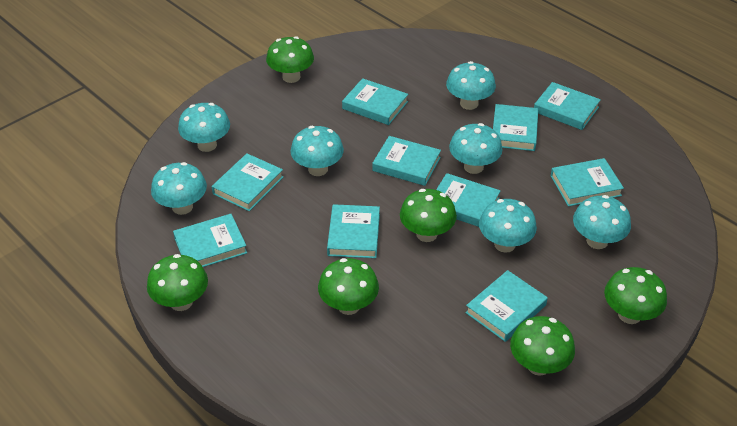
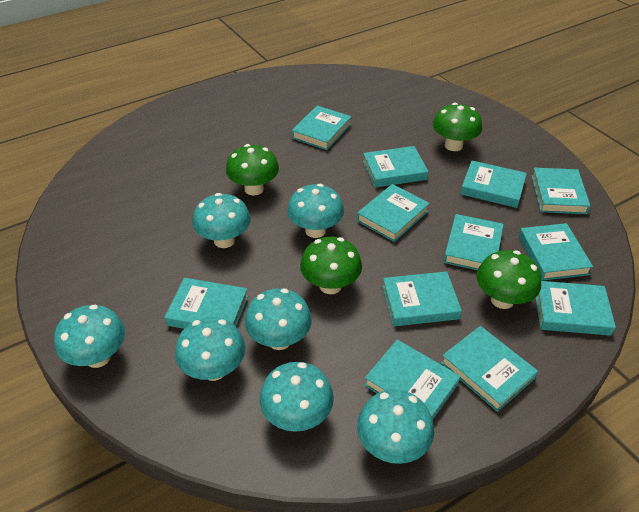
green mushroom: 6 -> 4
turquoise book: 10 -> 12

